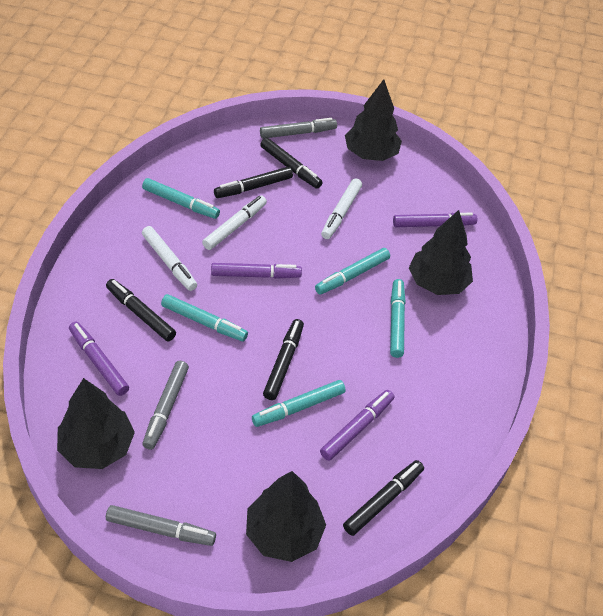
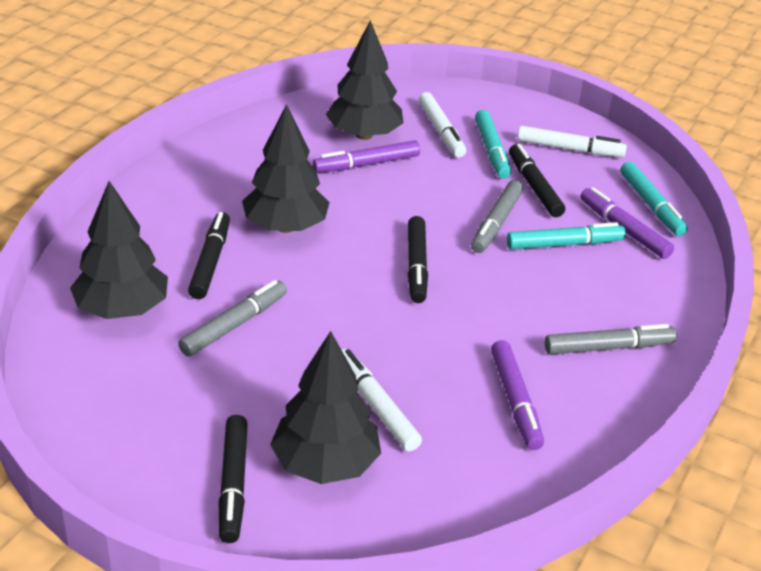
black marker: 5 -> 4
purple marker: 4 -> 3
turquoise marker: 5 -> 3

